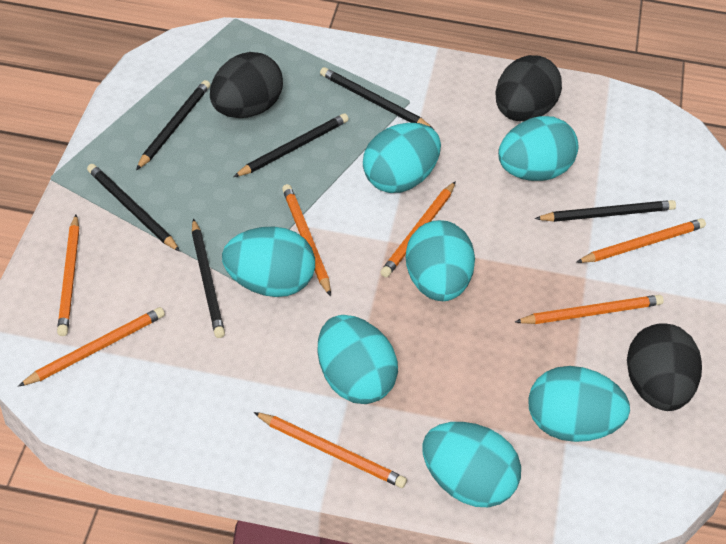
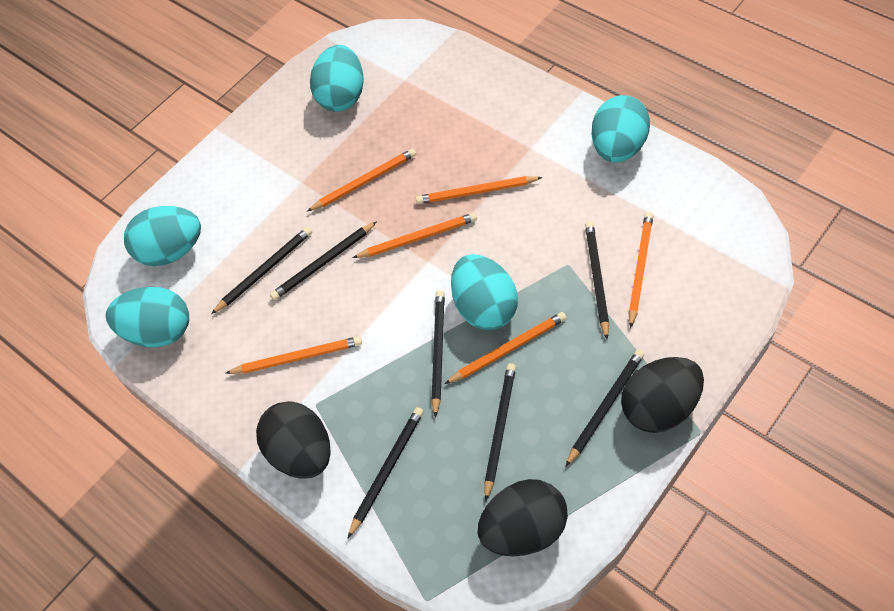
black pencil: 6 -> 7
orange pencil: 7 -> 6
turquoise egg: 7 -> 5

